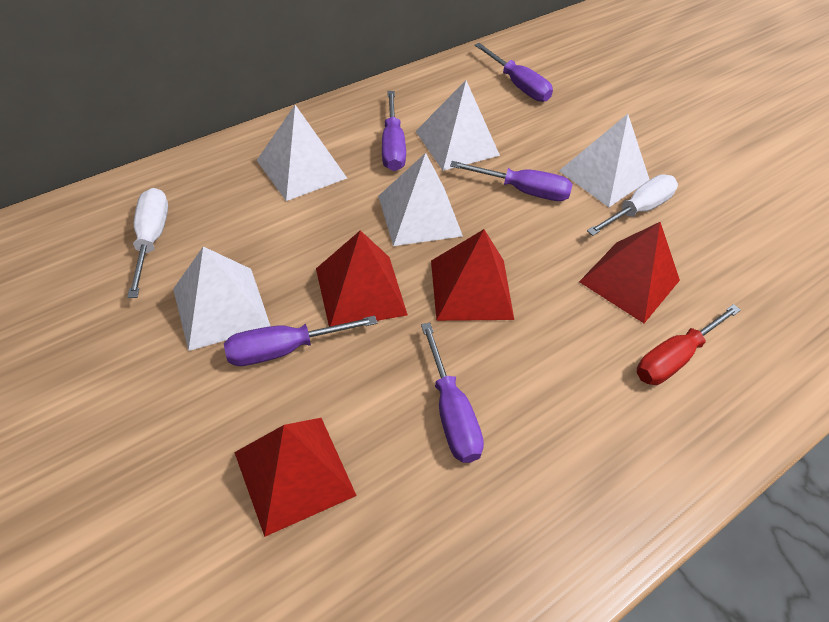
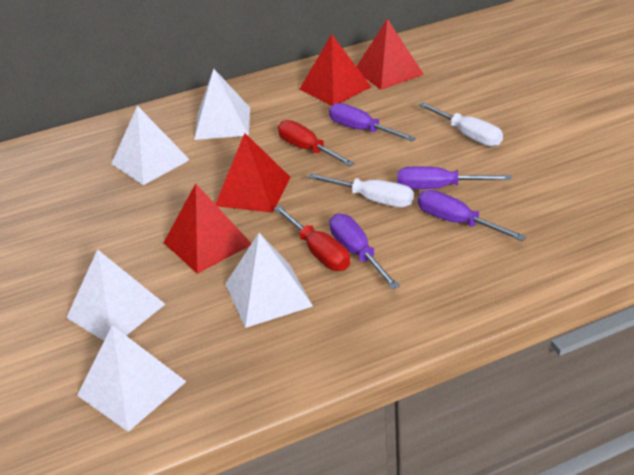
purple screwdriver: 5 -> 4
red screwdriver: 1 -> 2

